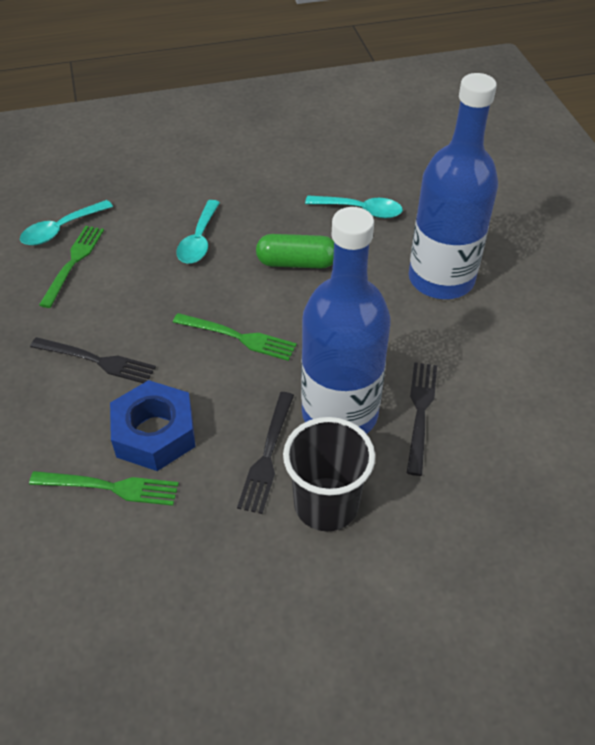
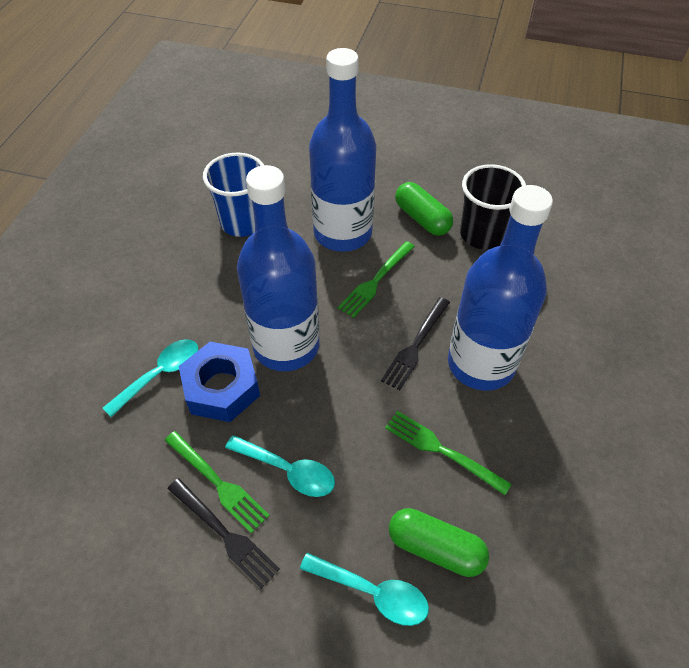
black fork: 3 -> 2
blue bottle: 2 -> 3
blue cup: 0 -> 1
green capsule: 1 -> 2

